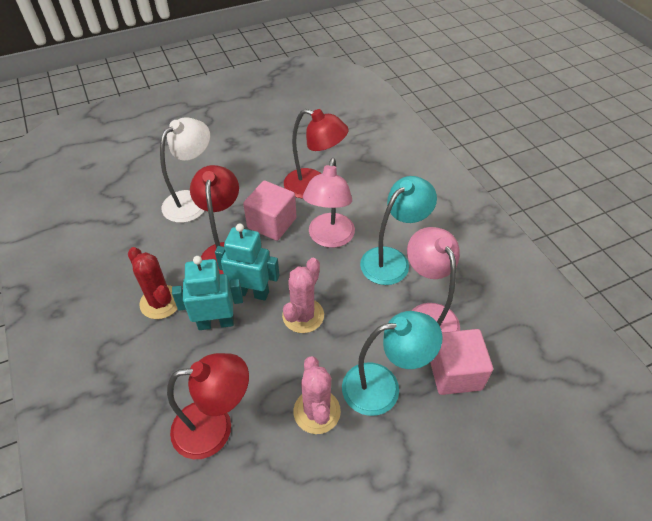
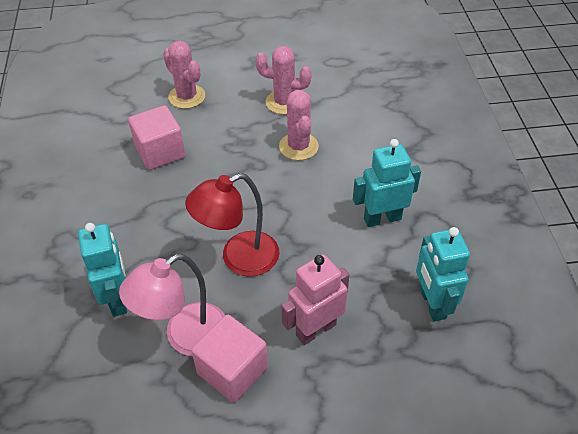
pink cactus: 2 -> 3
pink lamp: 2 -> 1
pink robot: 0 -> 1
red cactus: 1 -> 0
red lamp: 3 -> 1
turquoise lamp: 2 -> 0
turquoise robot: 2 -> 3
white lamp: 1 -> 0

